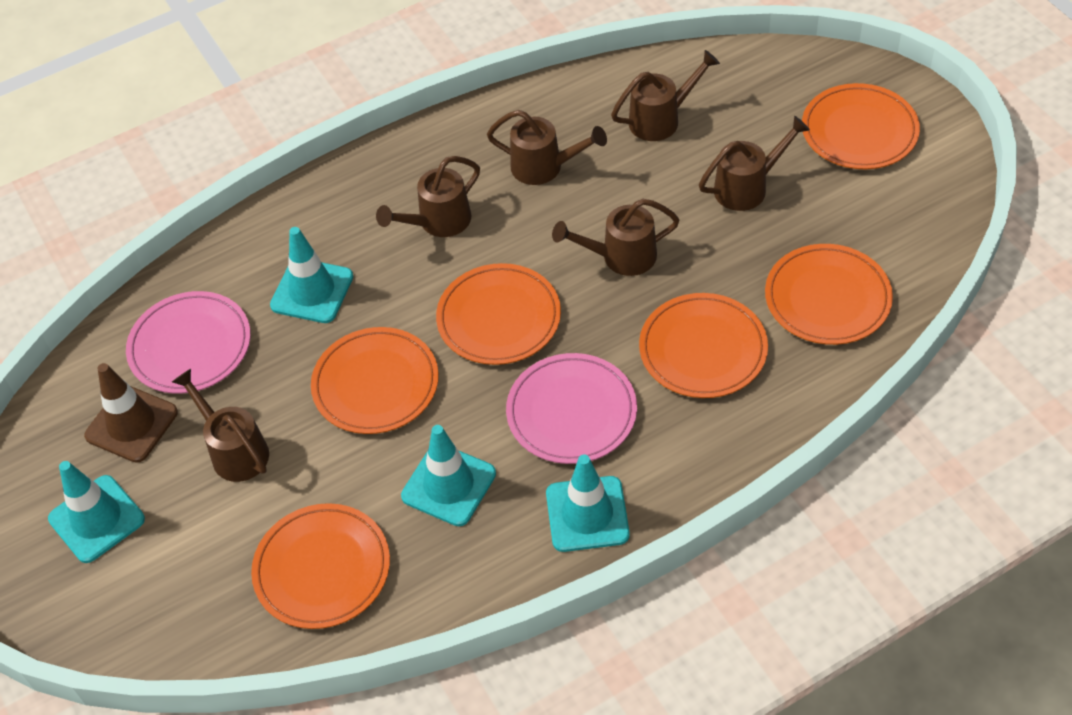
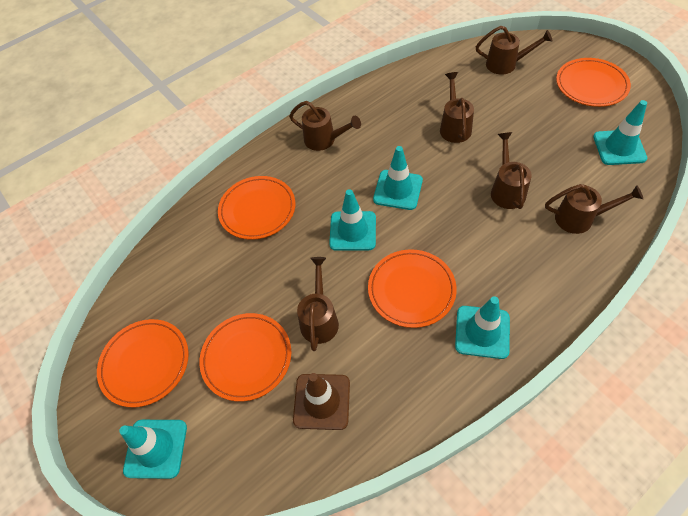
orange plate: 6 -> 5
pink plate: 2 -> 0
turquoise traffic cone: 4 -> 5

